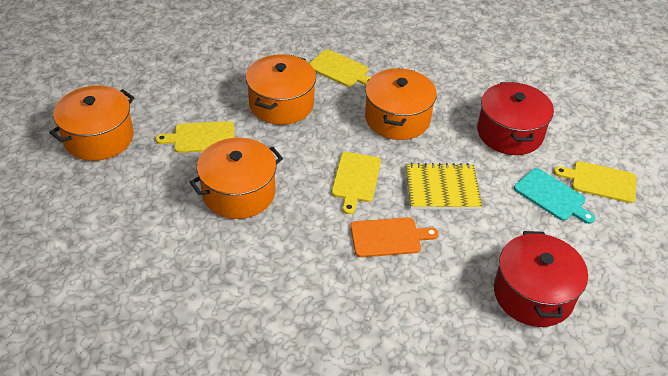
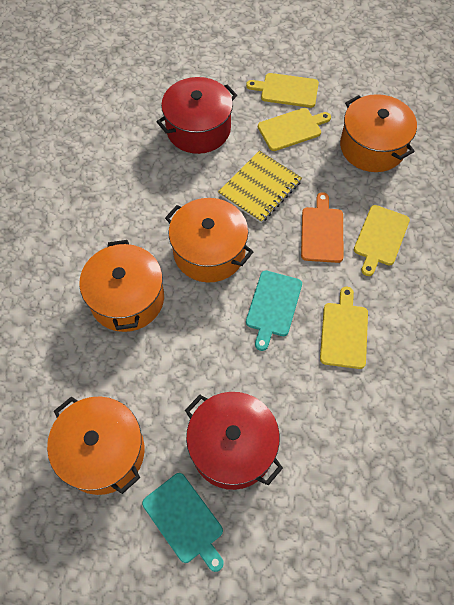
turquoise cutting board: 1 -> 2

